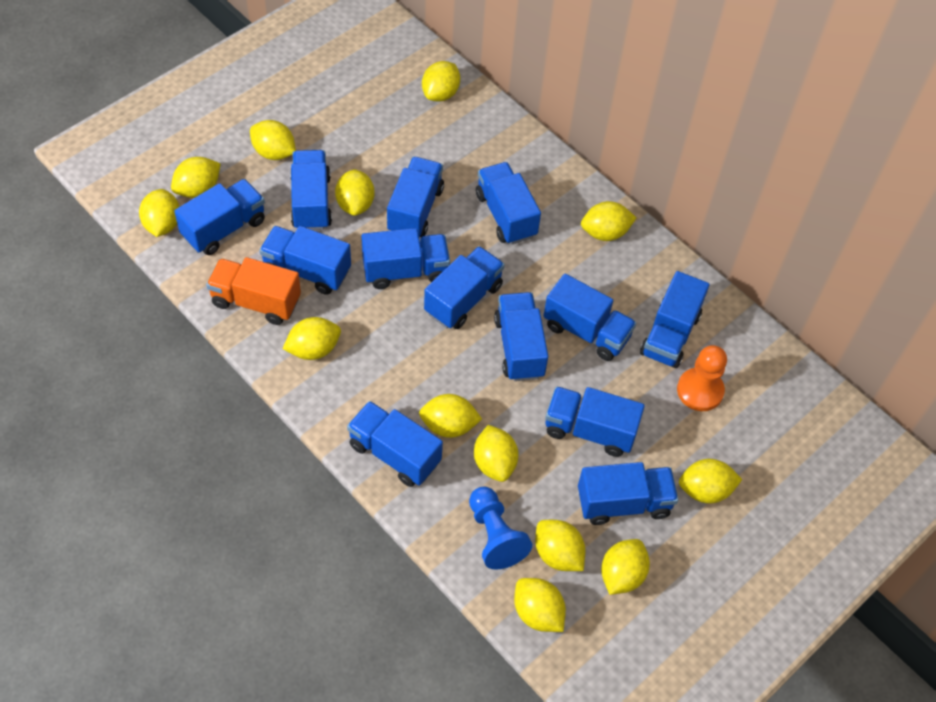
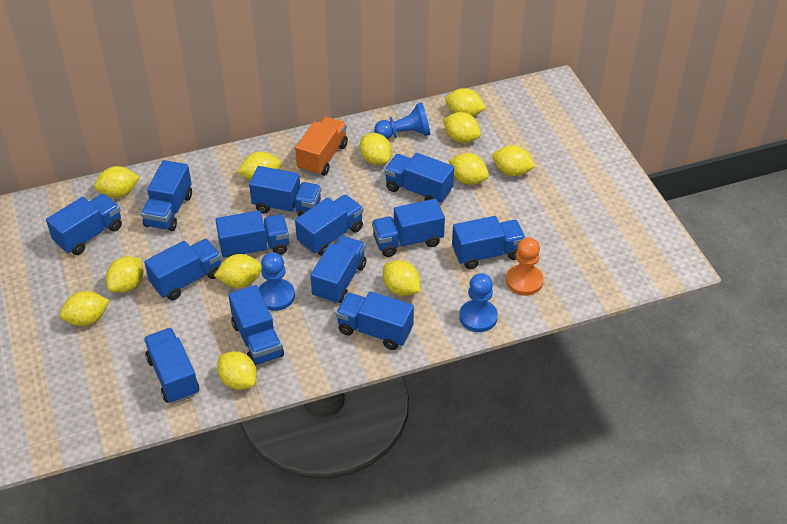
blue pawn: 1 -> 3
yellow lemon: 13 -> 12

